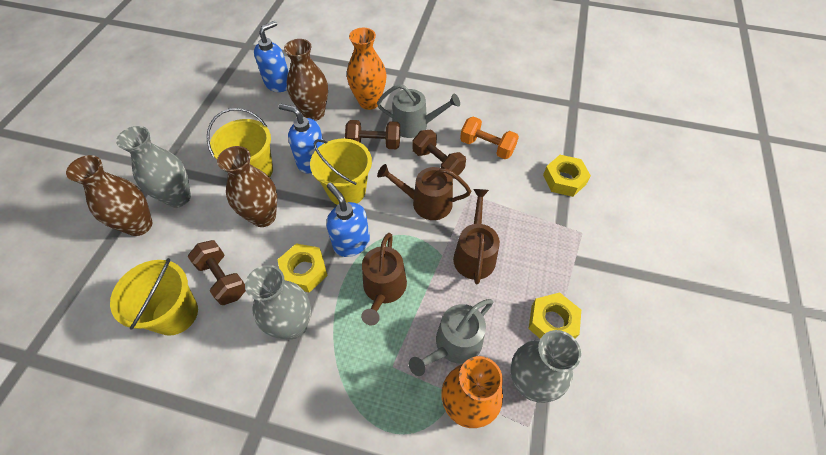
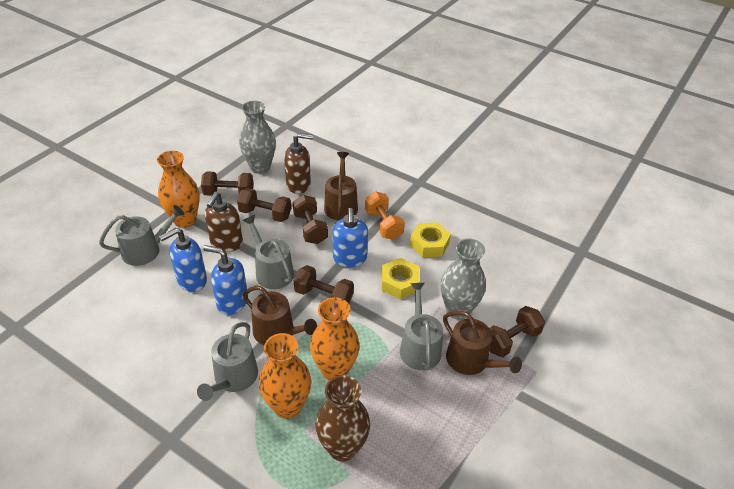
brown dumbbell: 3 -> 5
brown soap dispenser: 0 -> 2
brown vase: 3 -> 1
grey vase: 3 -> 2
grey watering can: 2 -> 4
orange vase: 2 -> 3
yellow bucket: 3 -> 0
yellow nut: 3 -> 2

